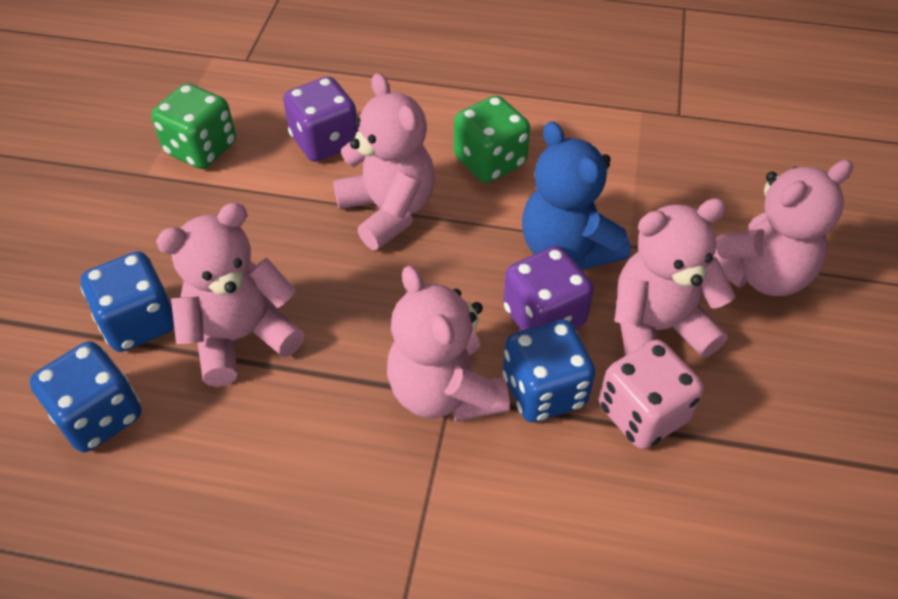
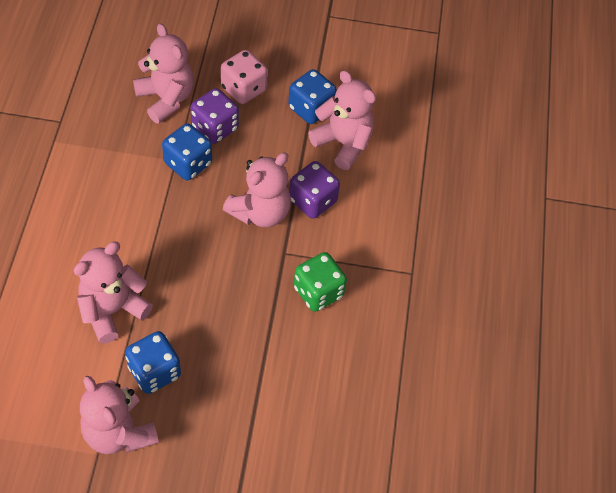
blue teddy bear: 1 -> 0
green dice: 2 -> 1

